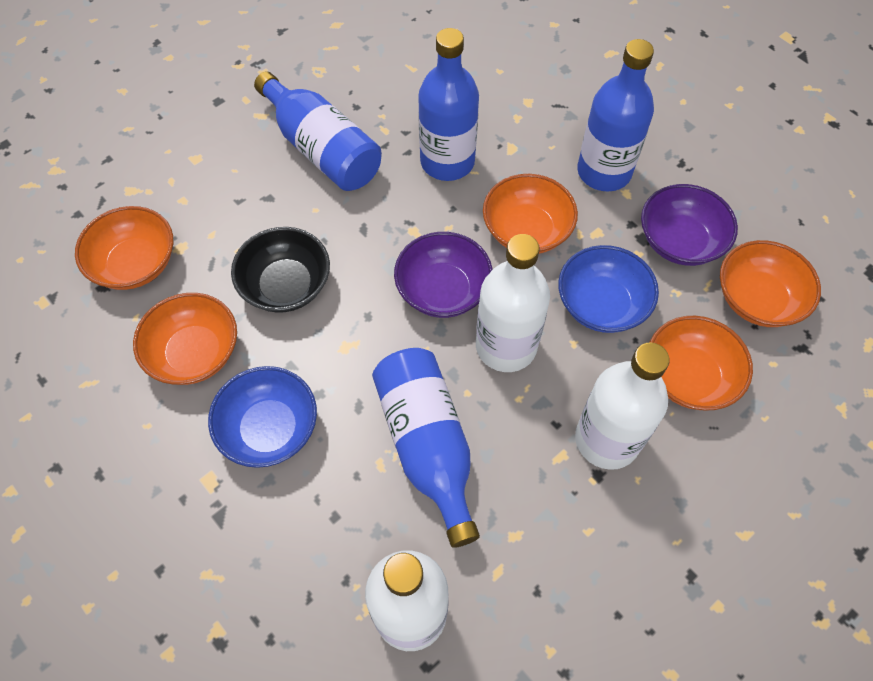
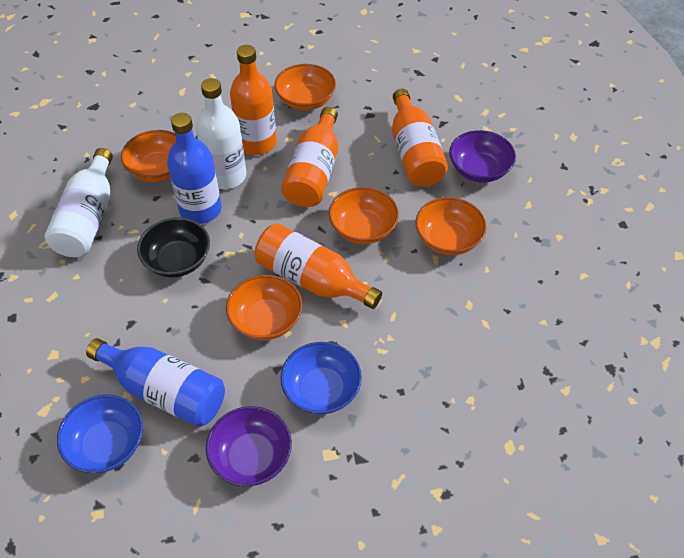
blue bottle: 4 -> 2
orange bottle: 0 -> 4
white bottle: 3 -> 2

